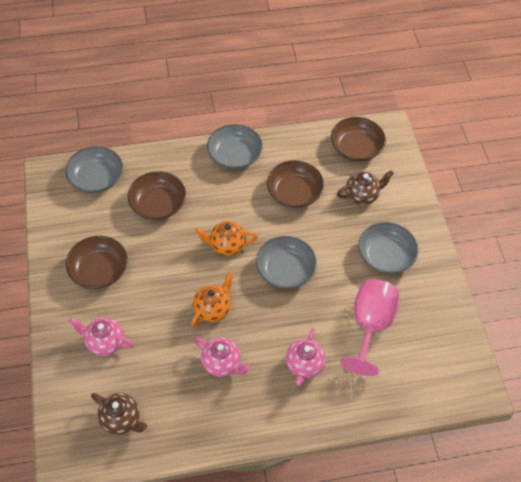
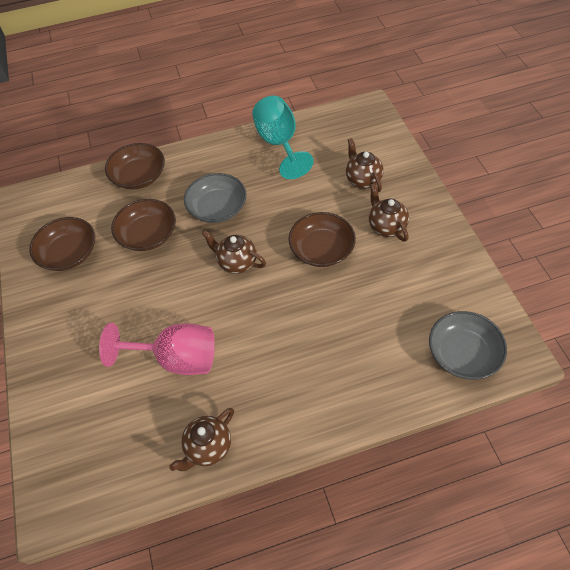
brown teapot: 2 -> 4
grey bowl: 4 -> 2
orange teapot: 2 -> 0
pink teapot: 3 -> 0
turquoise goblet: 0 -> 1

